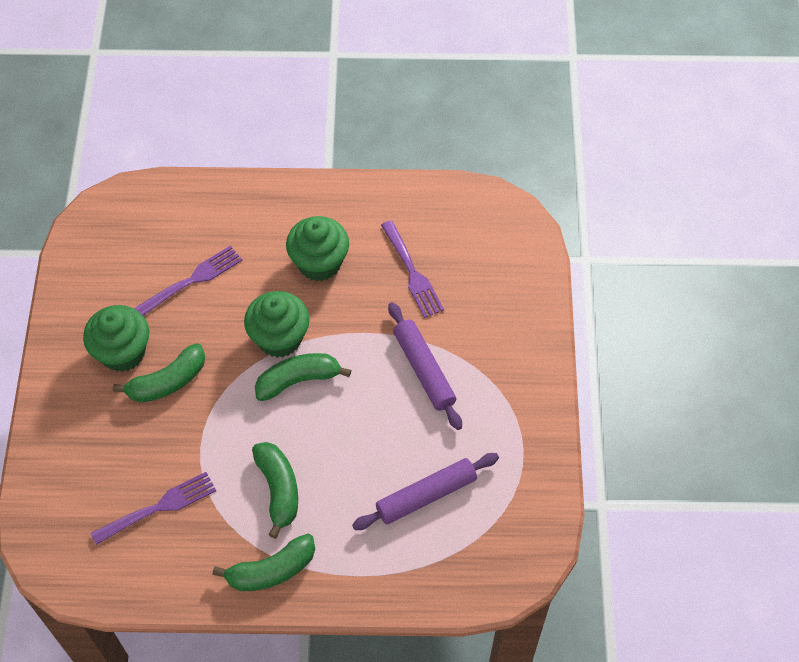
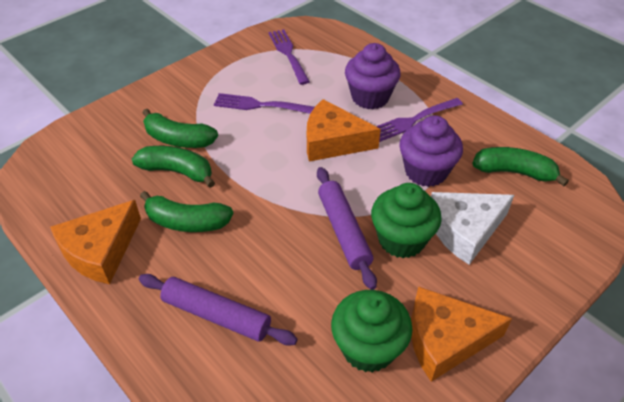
green cupcake: 3 -> 2
orange cheese: 0 -> 3
purple cupcake: 0 -> 2
white cheese: 0 -> 1

